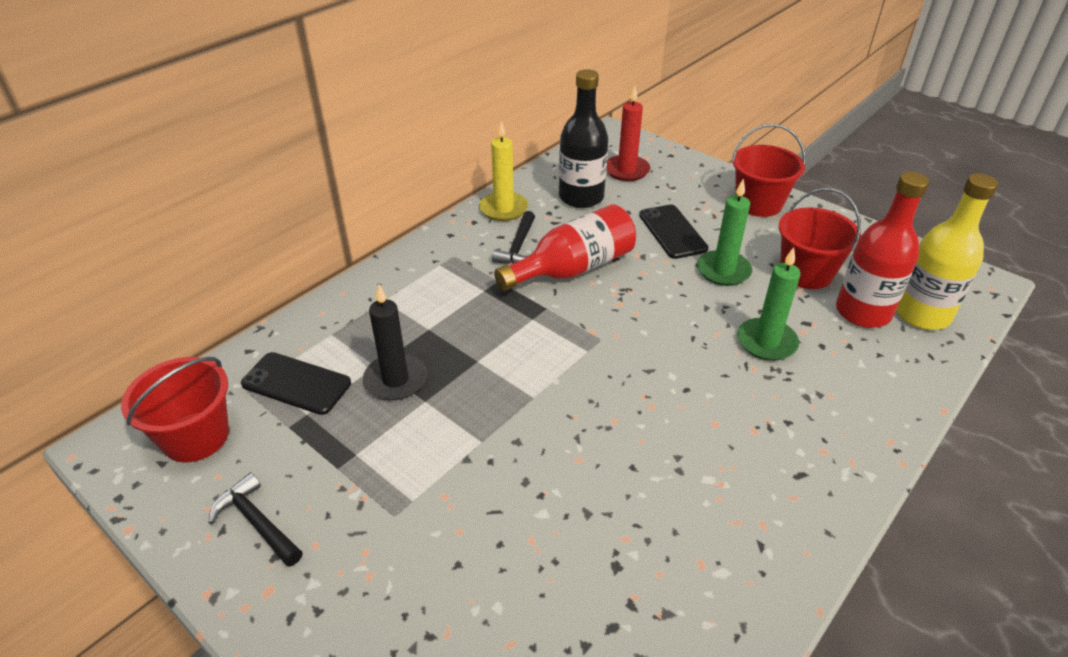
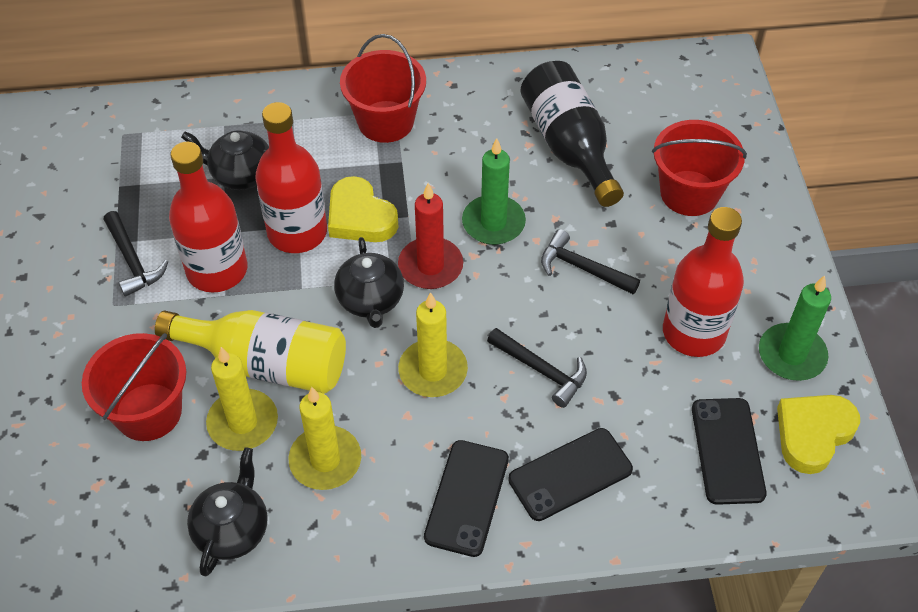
black candle: 1 -> 0
black hammer: 2 -> 3
black phone: 2 -> 3
black teapot: 0 -> 3
red bottle: 2 -> 3
yellow candle: 1 -> 3
yellow heart: 0 -> 2

